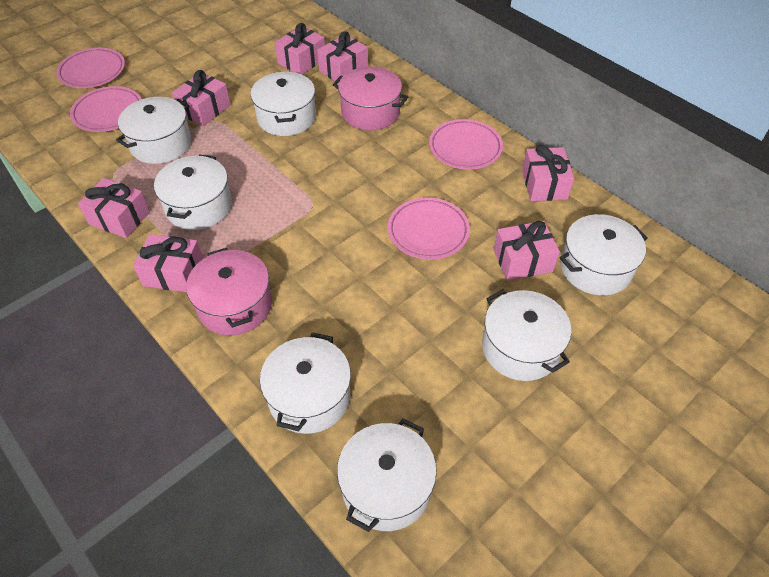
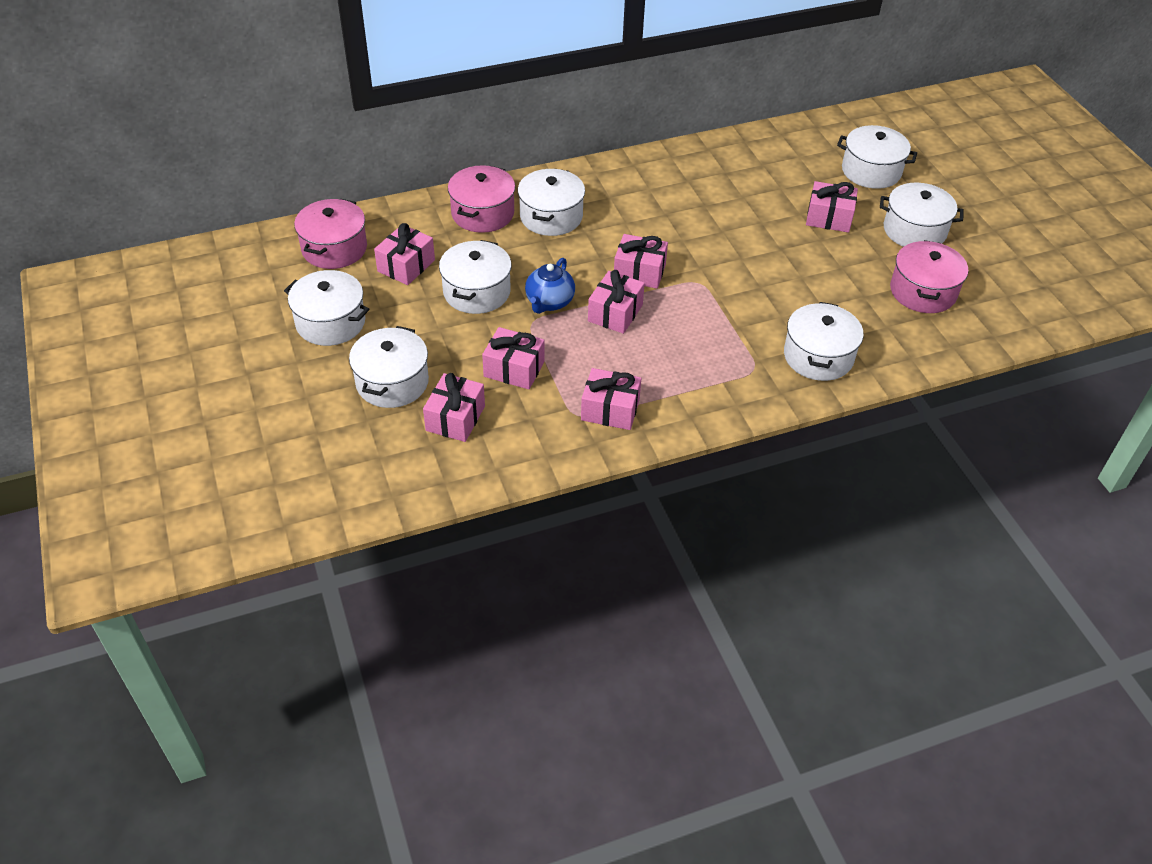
blue teapot: 0 -> 1
pink plate: 4 -> 0
pink pot: 2 -> 3

